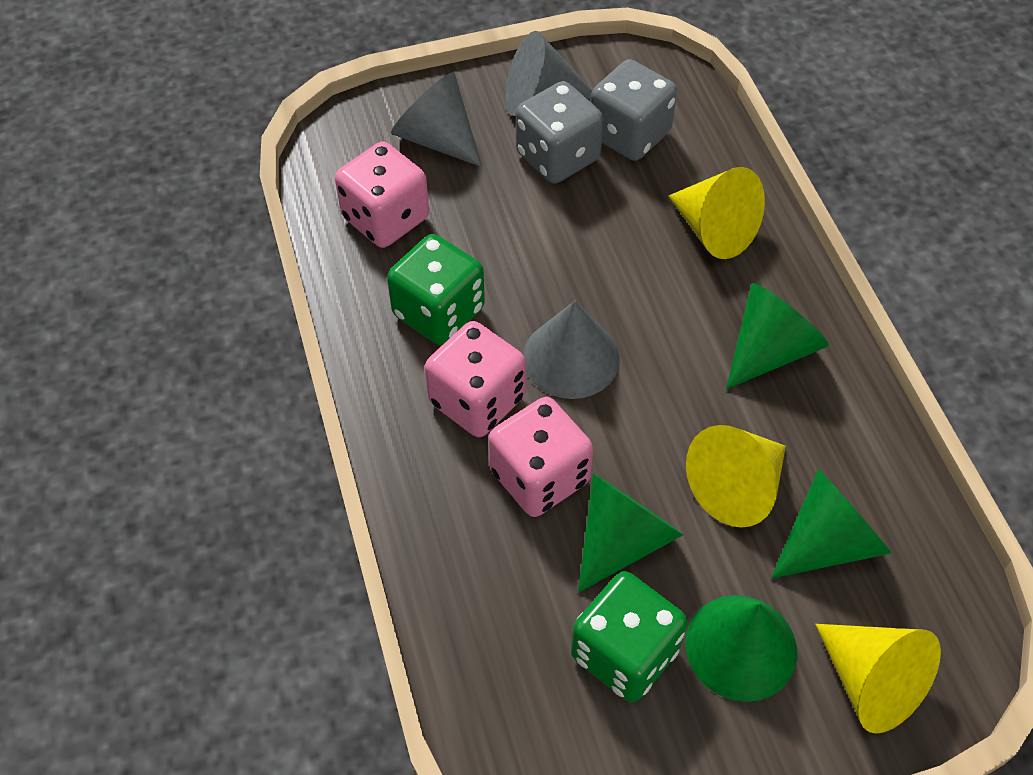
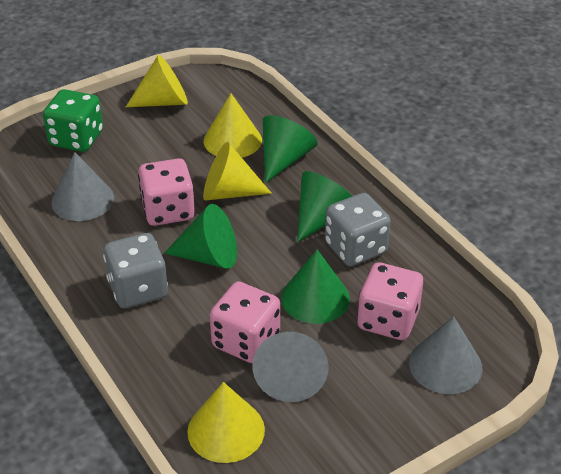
green dice: 2 -> 1
yellow cone: 3 -> 4

